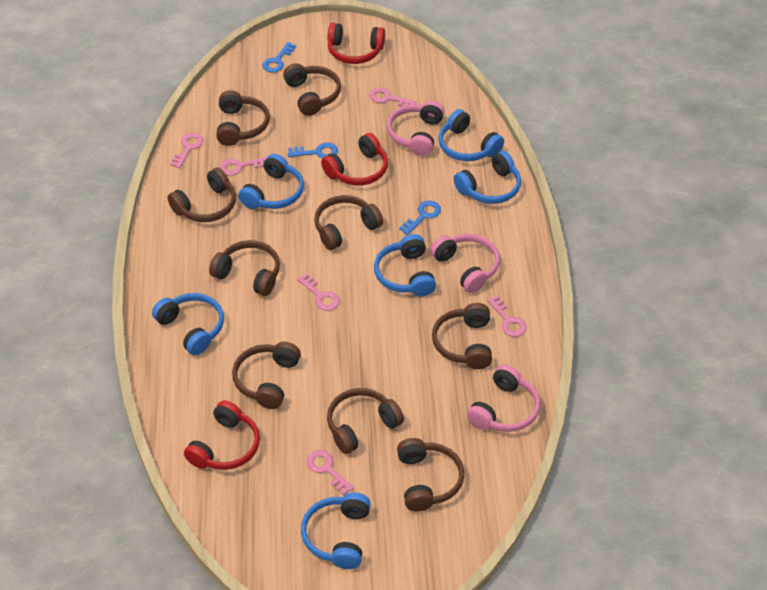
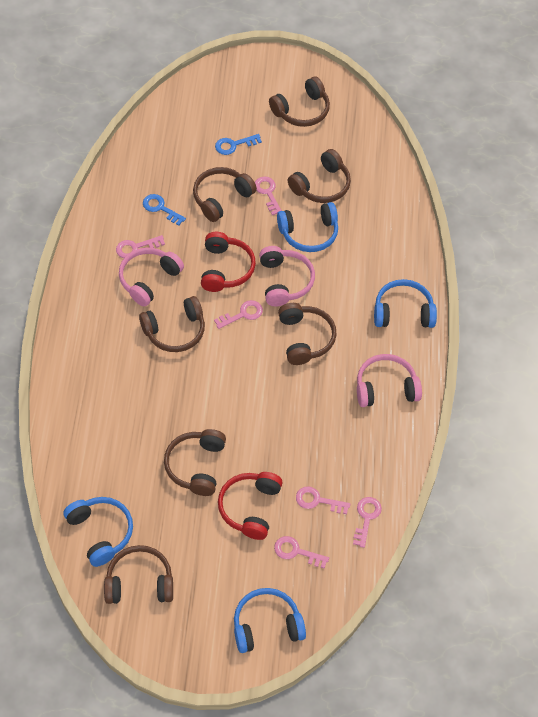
blue headphones: 6 -> 4
blue key: 3 -> 2
brown headphones: 9 -> 7
red headphones: 3 -> 2

